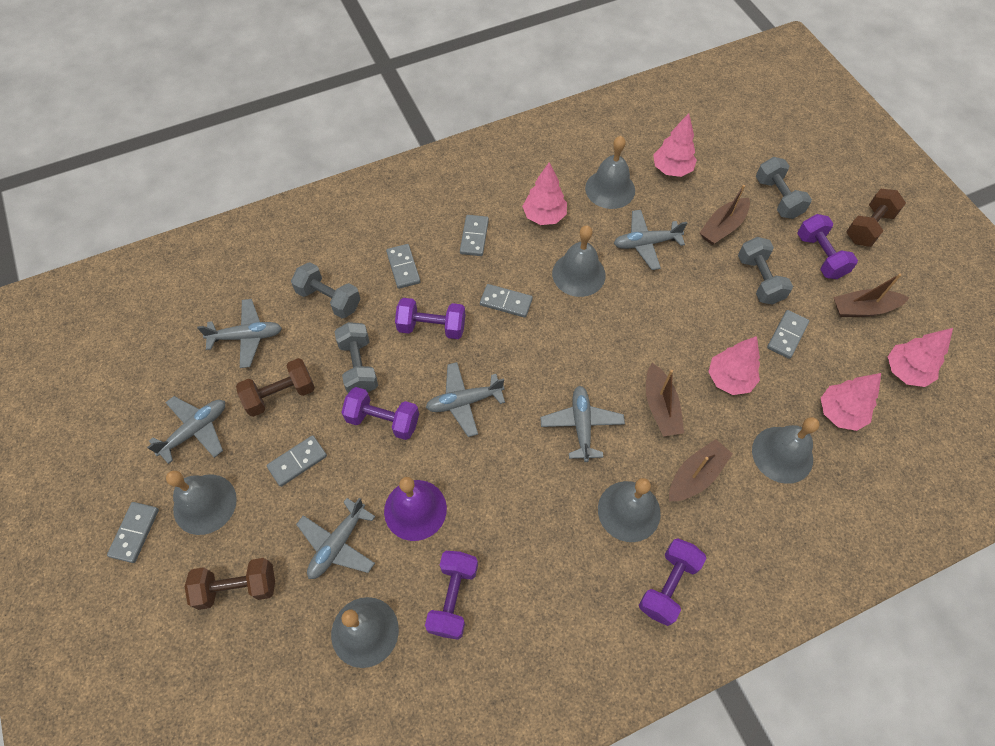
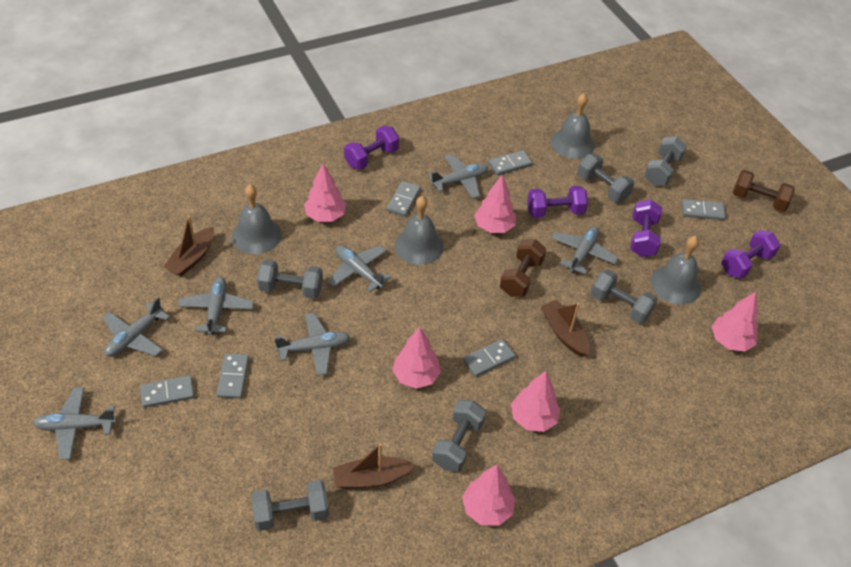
brown boat: 4 -> 3
brown dumbbell: 3 -> 2
grey bell: 6 -> 4
grey dumbbell: 4 -> 6
grey plane: 6 -> 7
pink tree: 5 -> 6
purple bell: 1 -> 0
purple dumbbell: 5 -> 4

